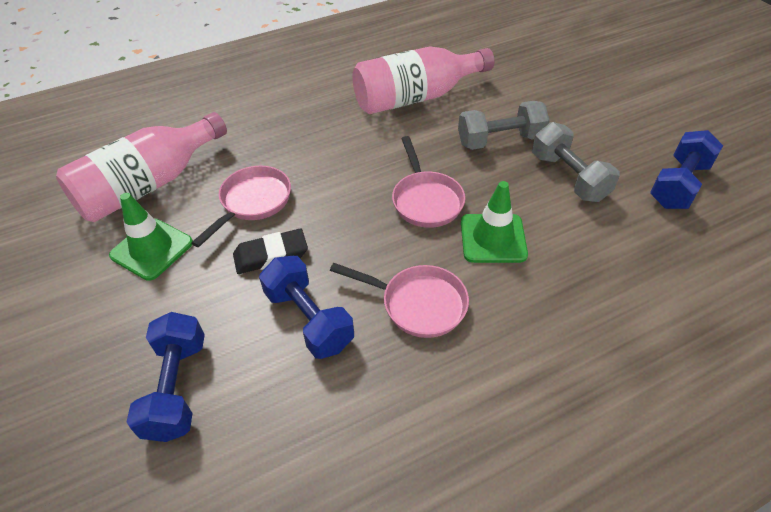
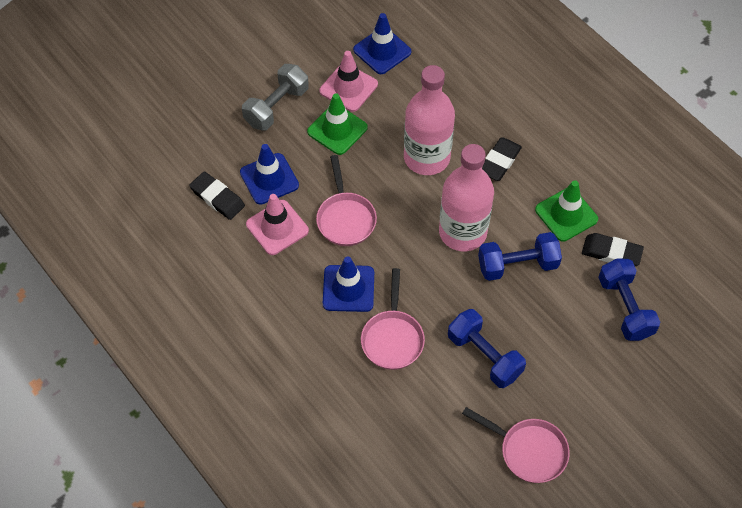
black eraser: 1 -> 3
blue traffic cone: 0 -> 3
grey dumbbell: 2 -> 1
pink traffic cone: 0 -> 2

